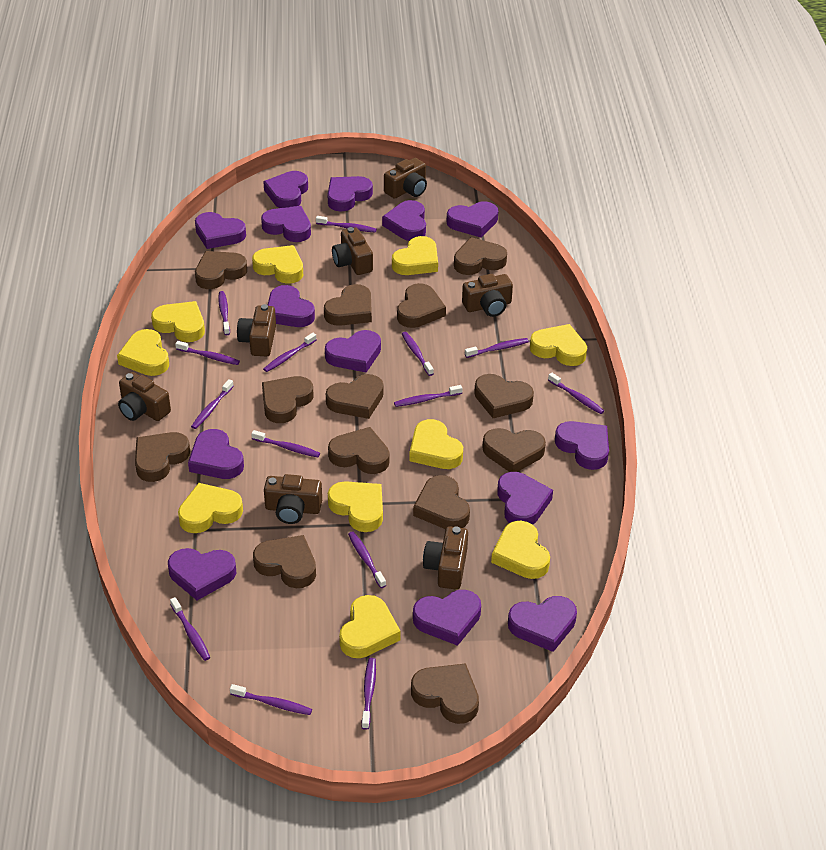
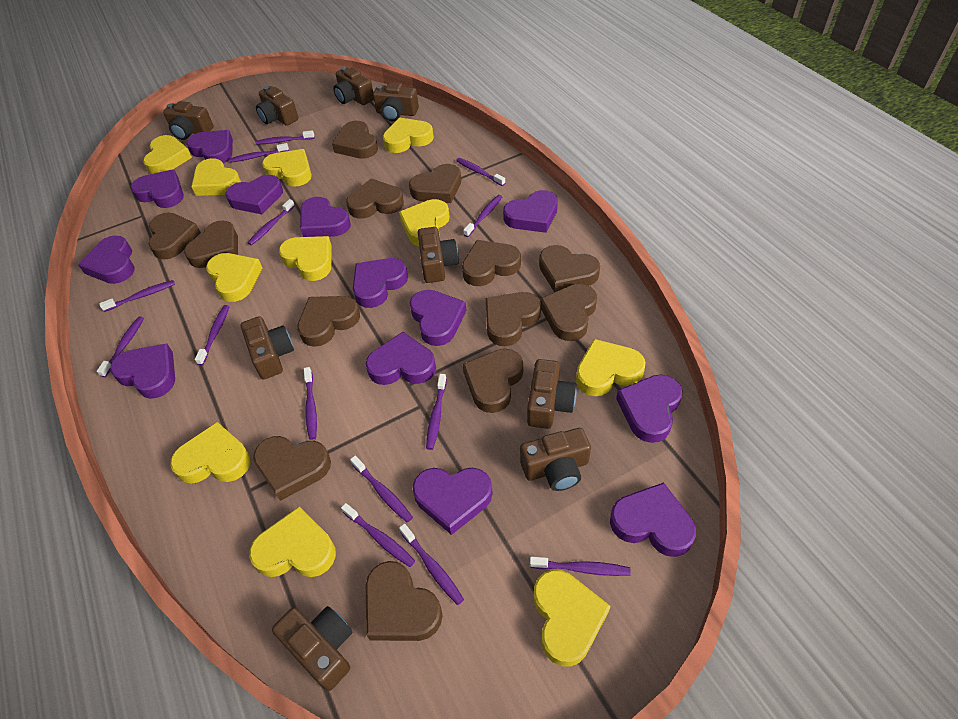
brown camera: 7 -> 9
purple heart: 14 -> 13
yellow heart: 10 -> 11

